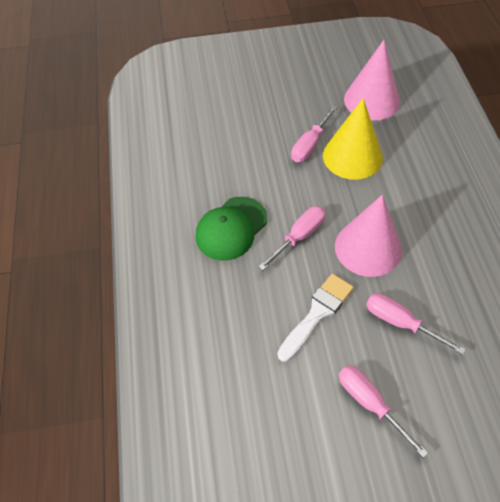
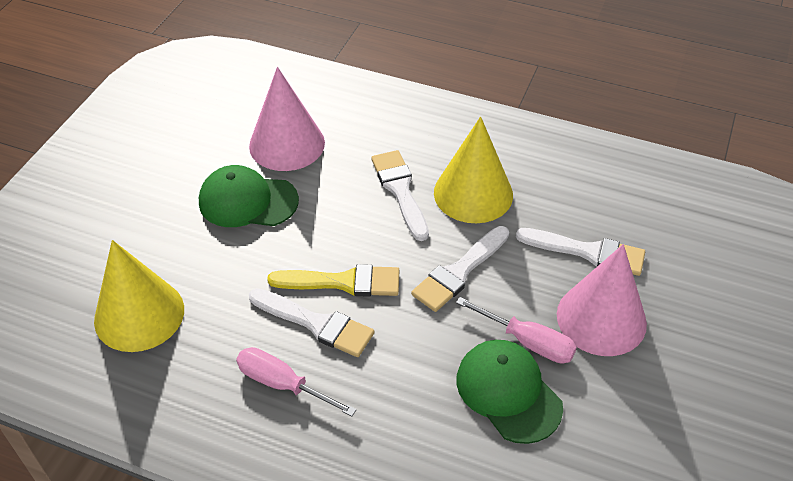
green cap: 1 -> 2
pink screwdriver: 4 -> 2
white brush: 1 -> 4
yellow brush: 0 -> 1
yellow cone: 1 -> 2

